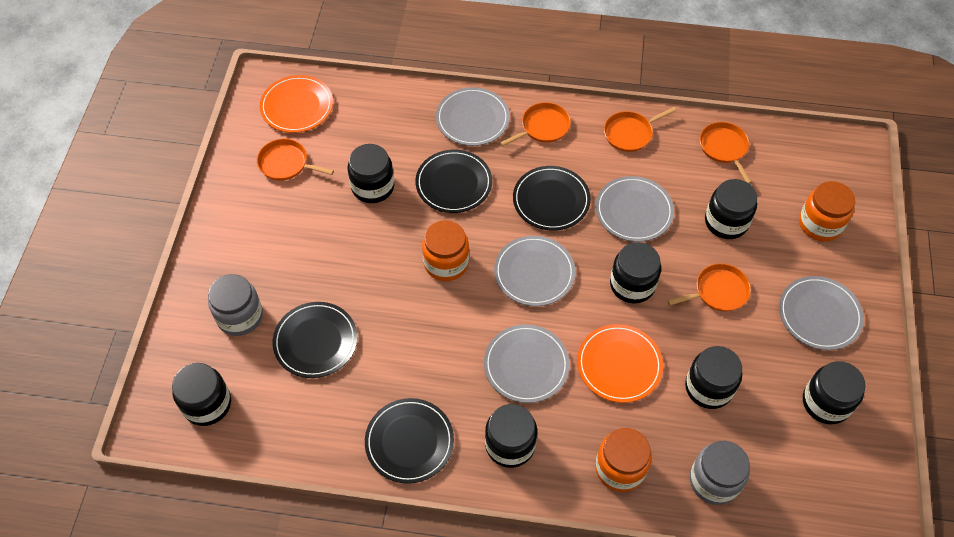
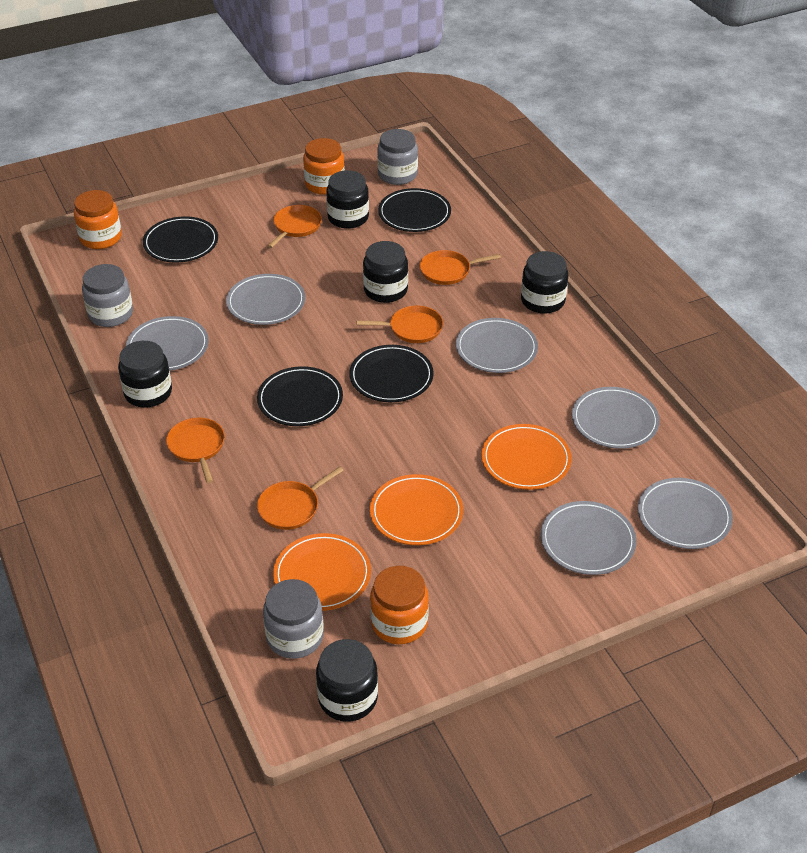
black jar: 7 -> 5
grey jar: 2 -> 3
grey plate: 5 -> 6
orange plate: 2 -> 3

